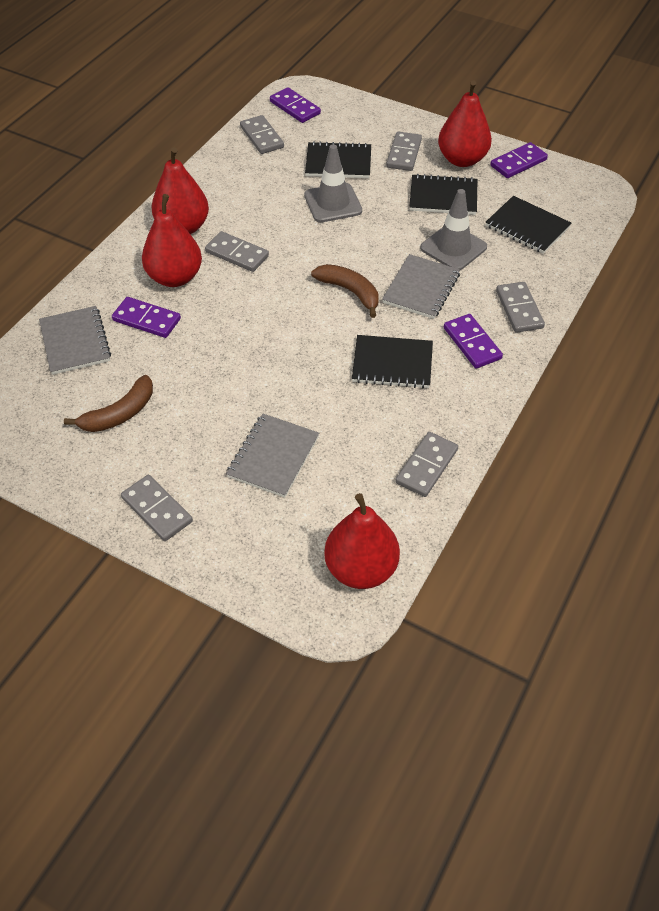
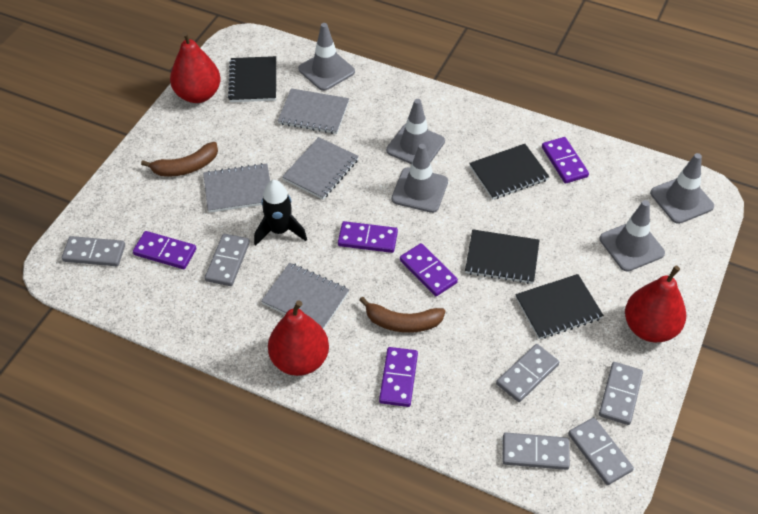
black rocket: 0 -> 1
grey notebook: 3 -> 4
grey traffic cone: 2 -> 5
purple domino: 4 -> 5
red pear: 4 -> 3

